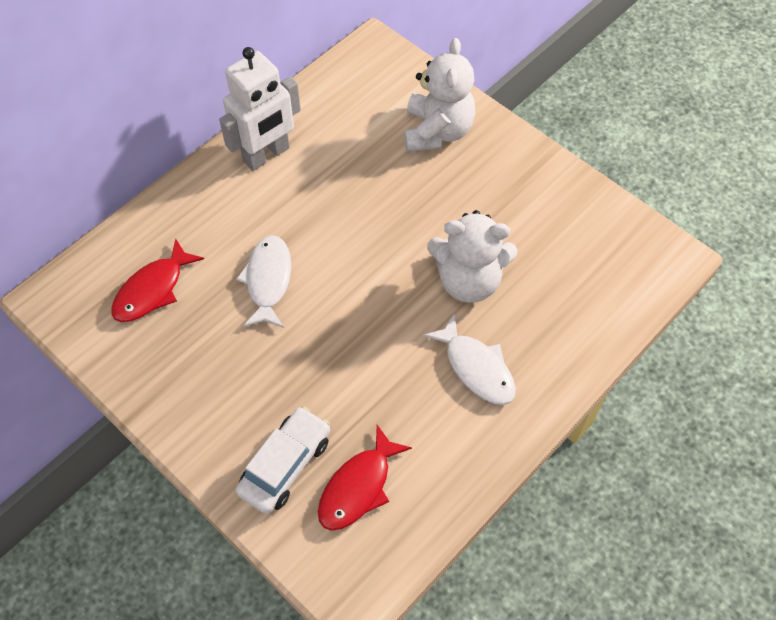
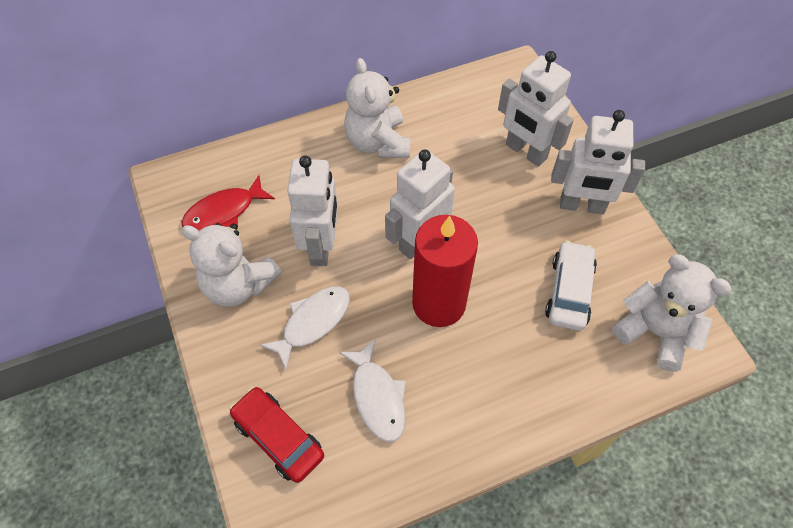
red candle: 0 -> 1
red car: 0 -> 1
red fish: 2 -> 1
white robot: 1 -> 4
white teddy bear: 2 -> 3

